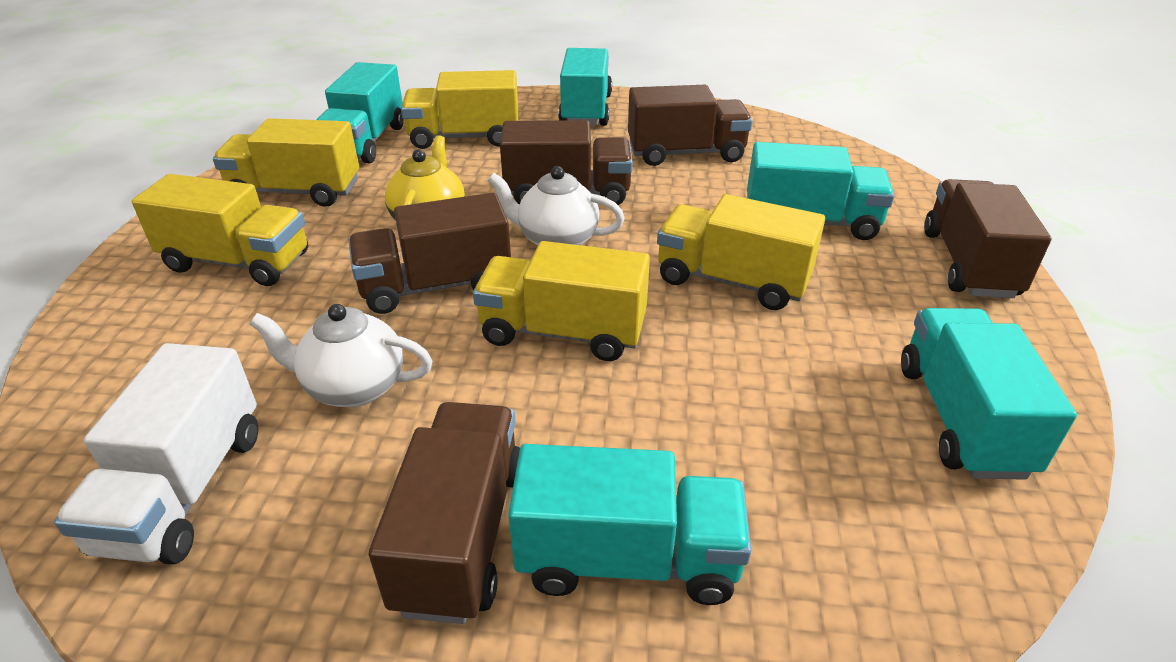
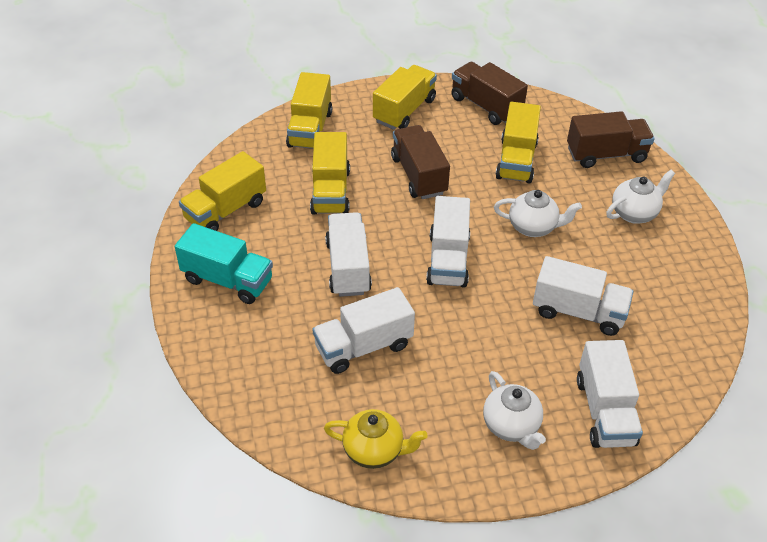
brown truck: 5 -> 3
turquoise truck: 5 -> 1
white teapot: 2 -> 3
white truck: 1 -> 5

